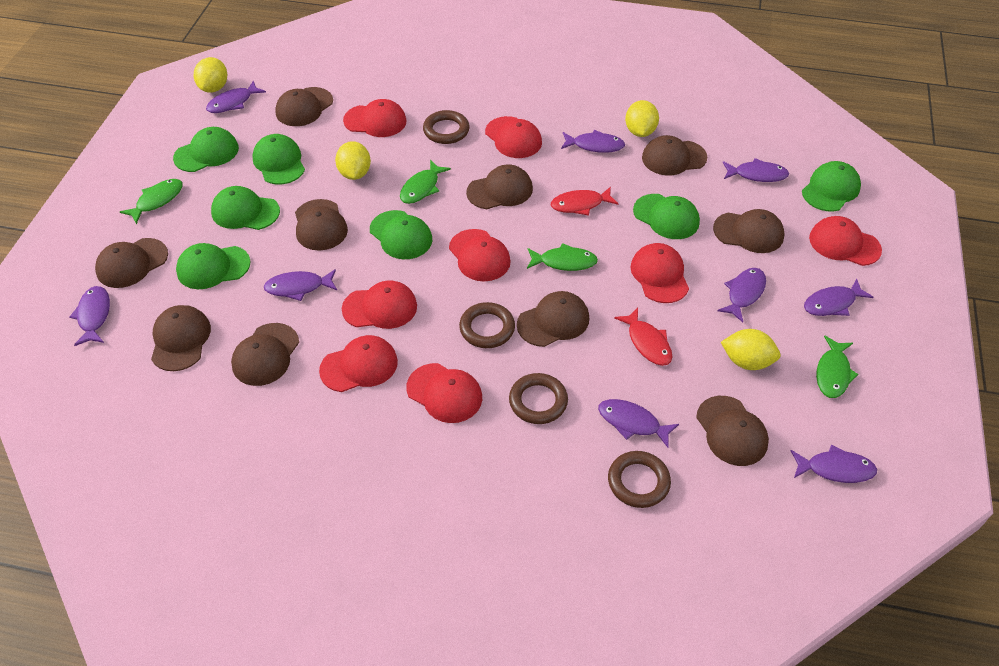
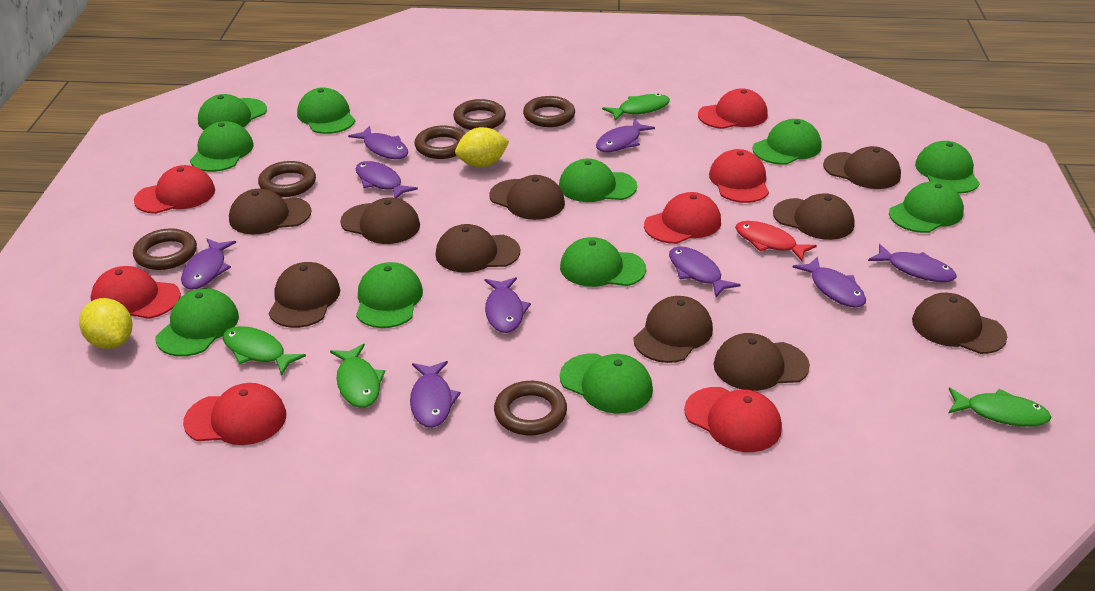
brown ring: 4 -> 6
green cap: 7 -> 11
red cap: 8 -> 7
red fish: 2 -> 1
yellow lemon: 4 -> 2

